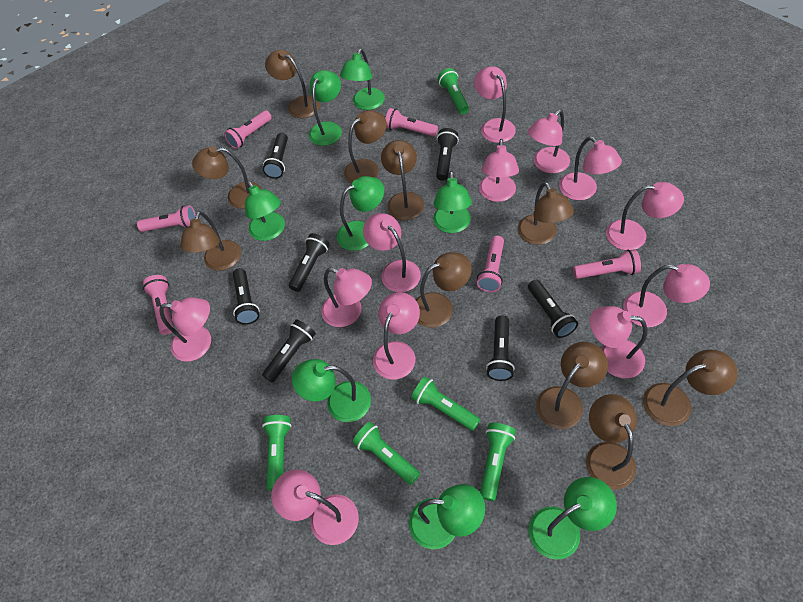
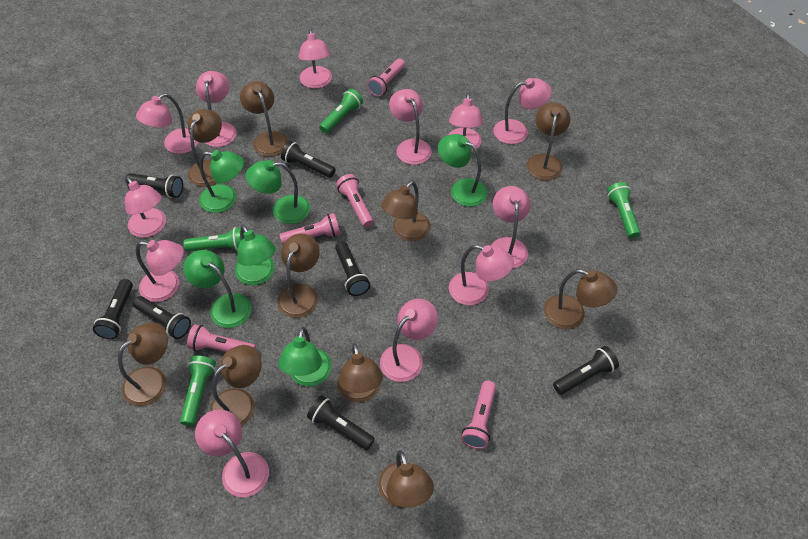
green flashlight: 5 -> 4
green lamp: 8 -> 6
pink flashlight: 6 -> 5

